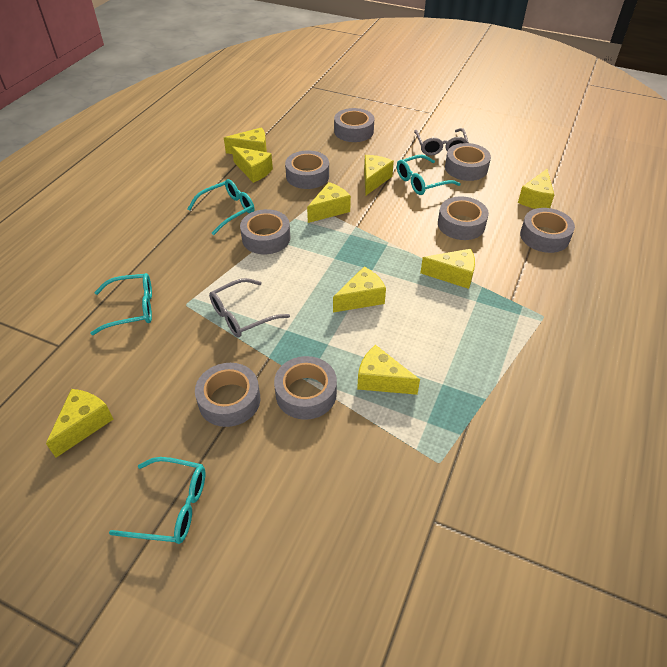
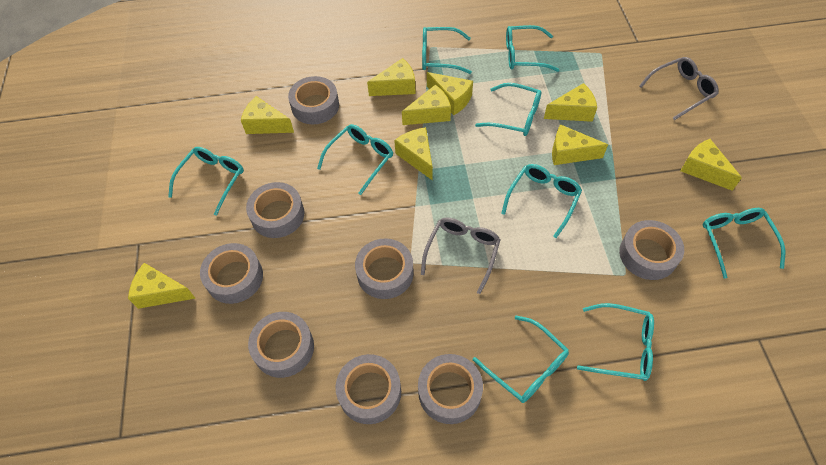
turquoise glasses: 4 -> 9

